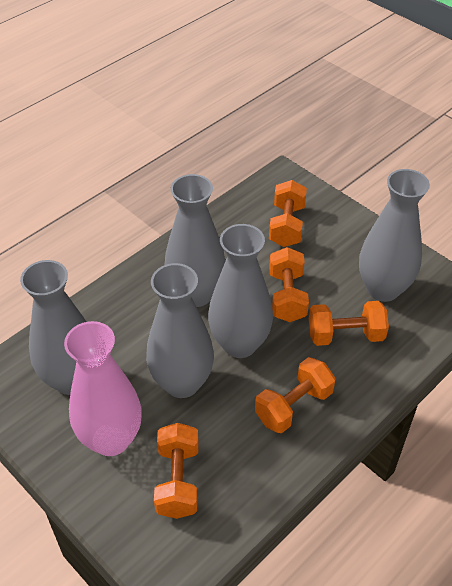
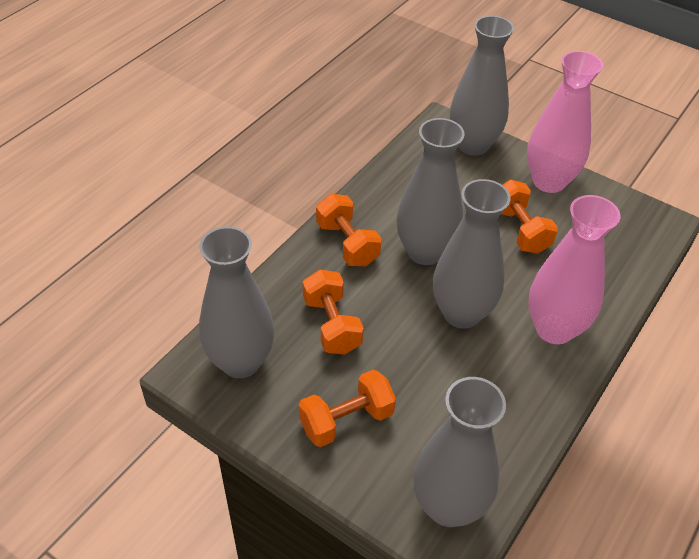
orange dumbbell: 5 -> 4
pink vase: 1 -> 2

